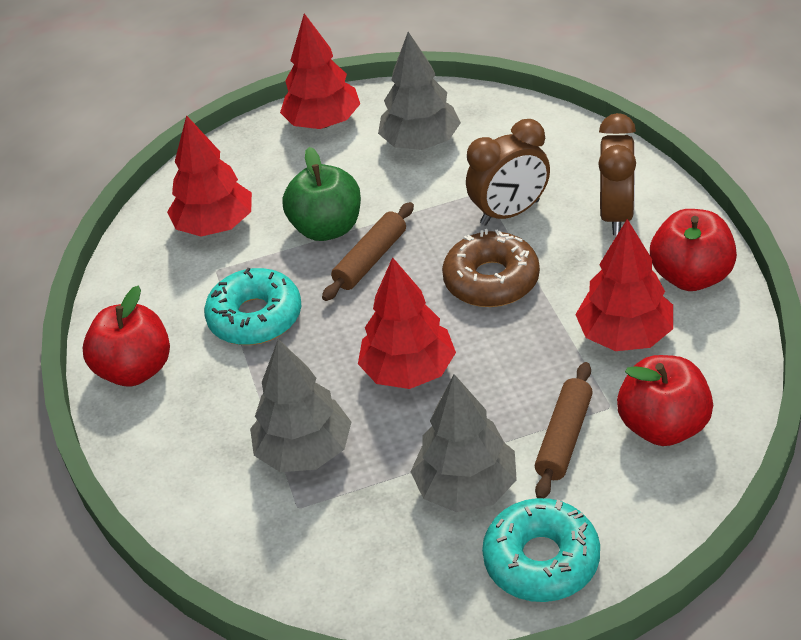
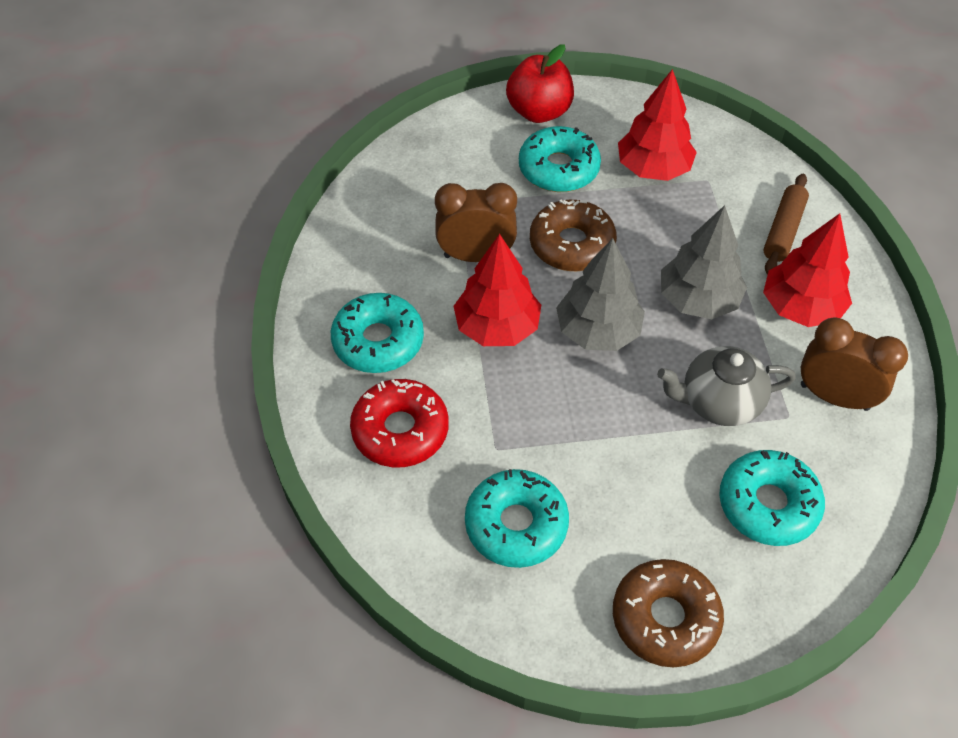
brown donut: 1 -> 2
brown rolling pin: 2 -> 1
green apple: 1 -> 0
grey teapot: 0 -> 1
grey tree: 3 -> 2
red apple: 3 -> 1
red donut: 0 -> 1
red tree: 4 -> 3
turquoise donut: 2 -> 4

